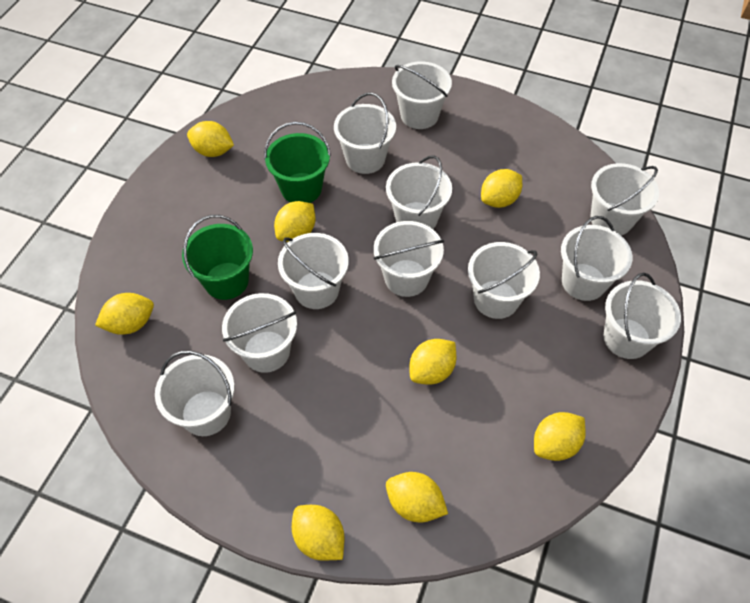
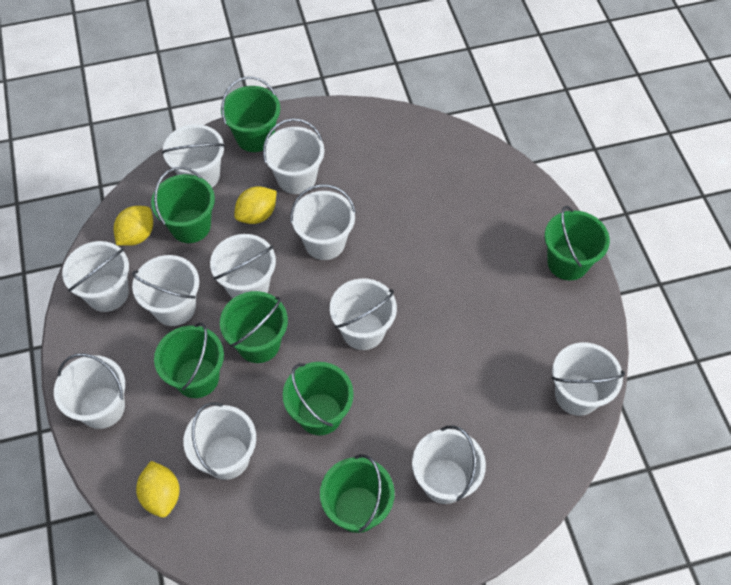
green bucket: 2 -> 7
yellow lemon: 8 -> 3

